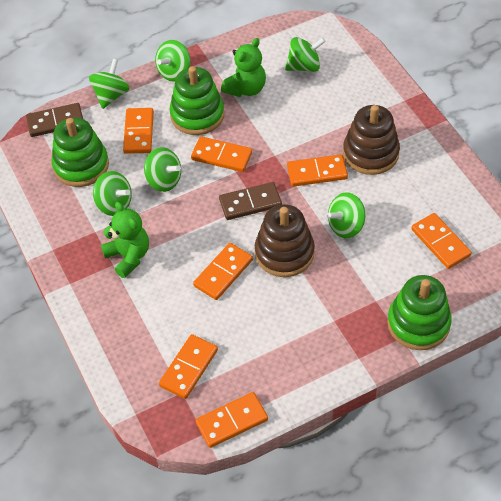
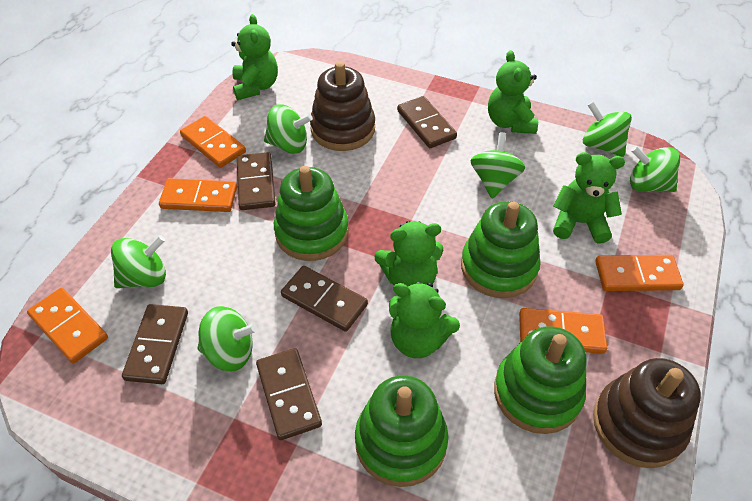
brown domino: 2 -> 5
green stacking toy: 3 -> 4
green teddy bear: 2 -> 5
orange domino: 7 -> 5

